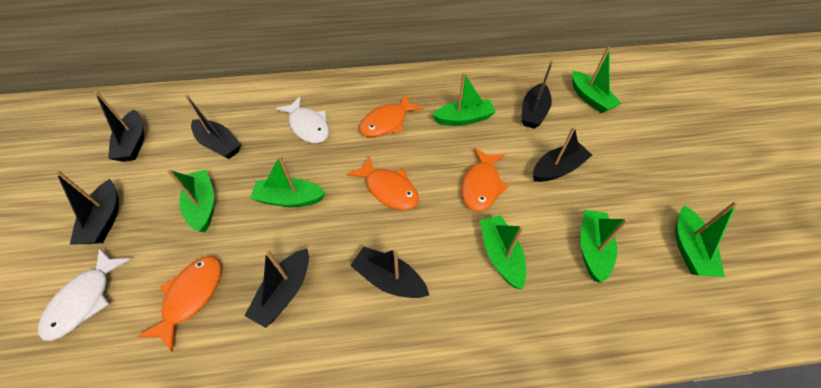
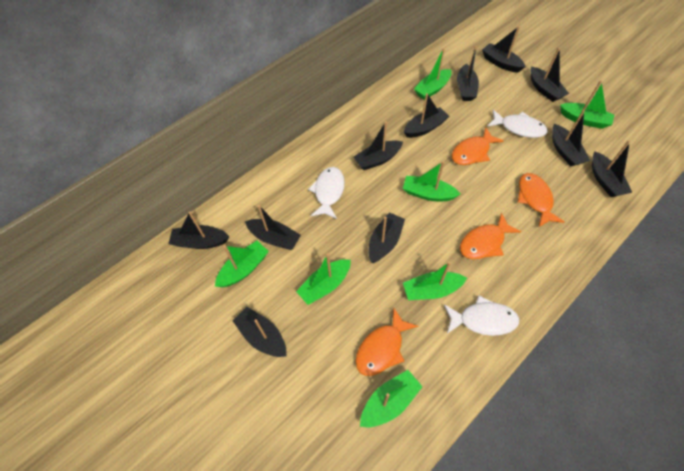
black boat: 7 -> 11
white fish: 2 -> 3

